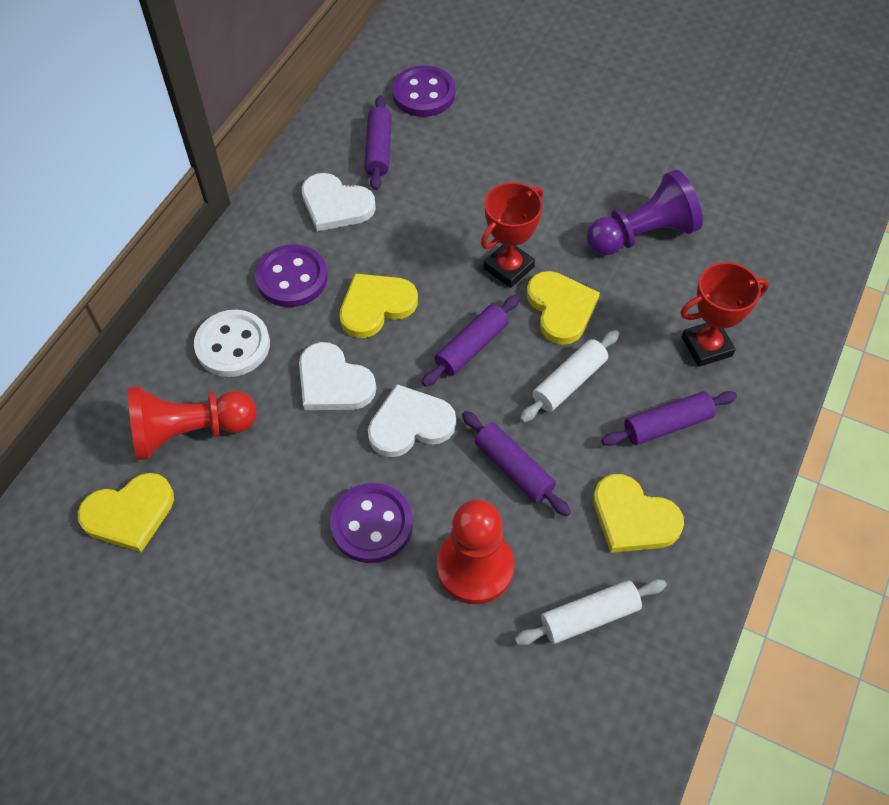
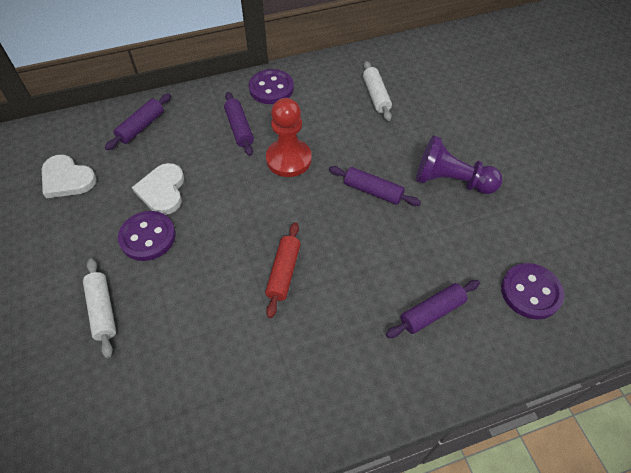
red pawn: 2 -> 1
red rolling pin: 0 -> 1
red trophy: 2 -> 0
white button: 1 -> 0
white heart: 3 -> 2
yellow heart: 4 -> 0

